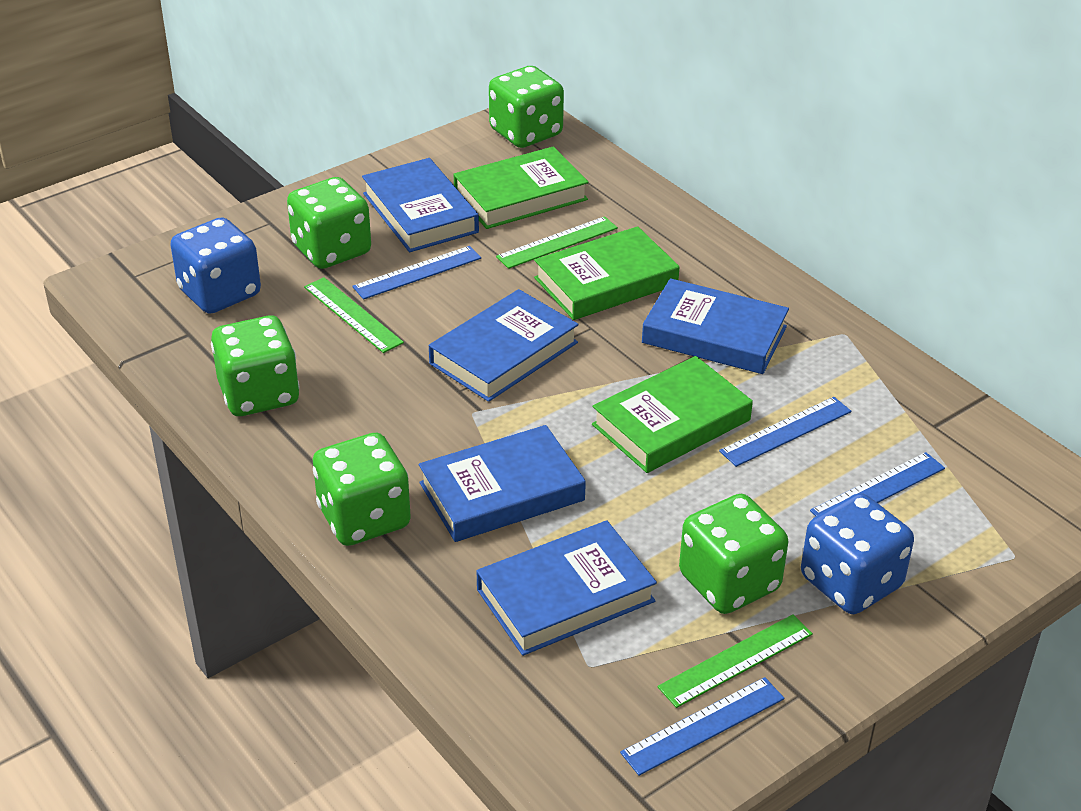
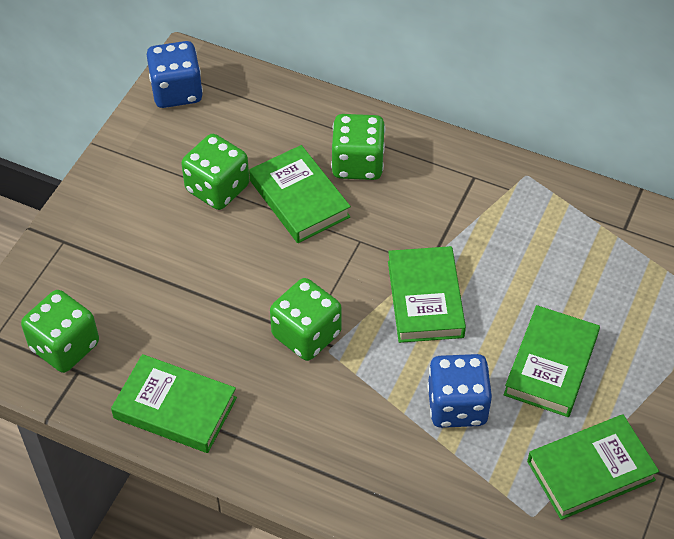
blue book: 5 -> 0
blue ruler: 4 -> 0
green book: 3 -> 5
green dice: 5 -> 4
green ruler: 3 -> 0

